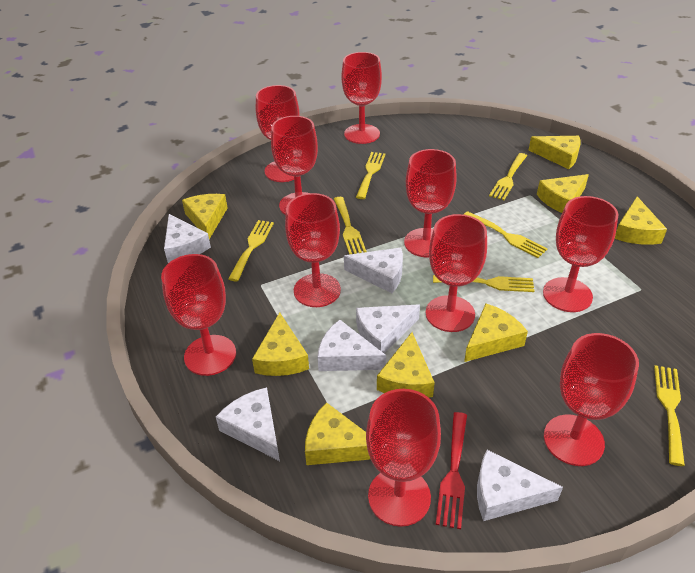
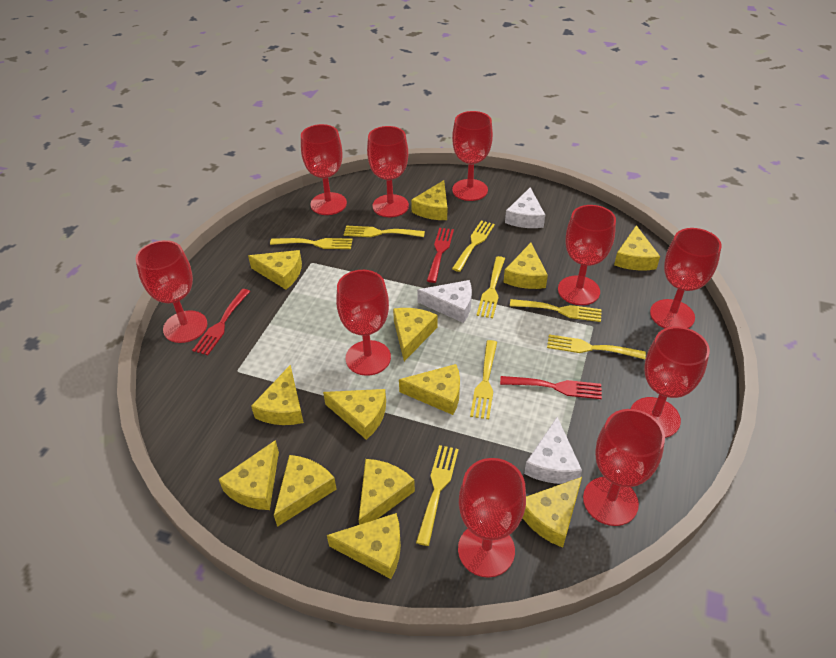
red fork: 1 -> 3
white cheese: 6 -> 3
yellow cheese: 8 -> 13
yellow fork: 7 -> 8

